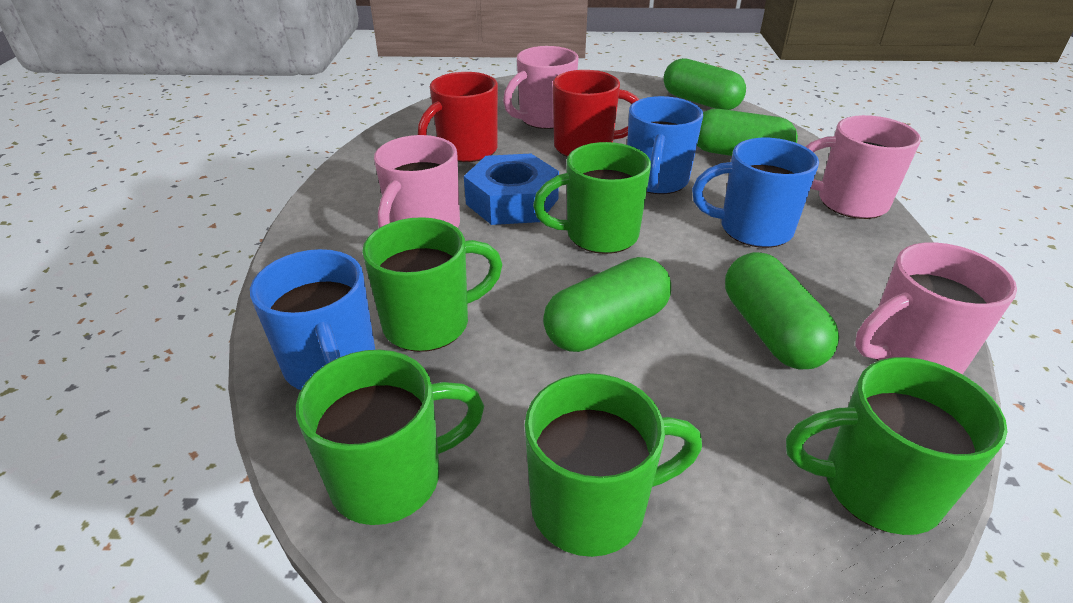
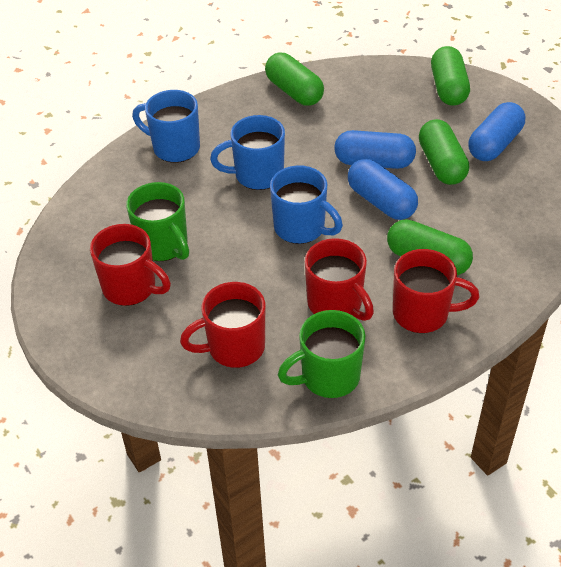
blue capsule: 0 -> 3
blue nut: 1 -> 0
green mug: 5 -> 2
pink mug: 4 -> 0
red mug: 2 -> 4

